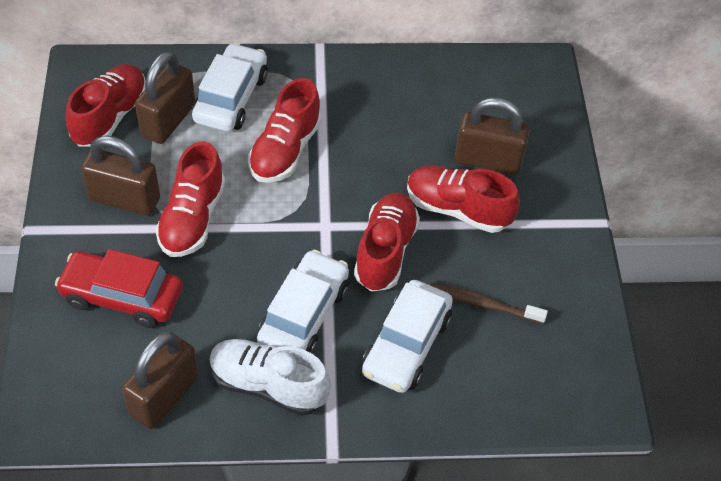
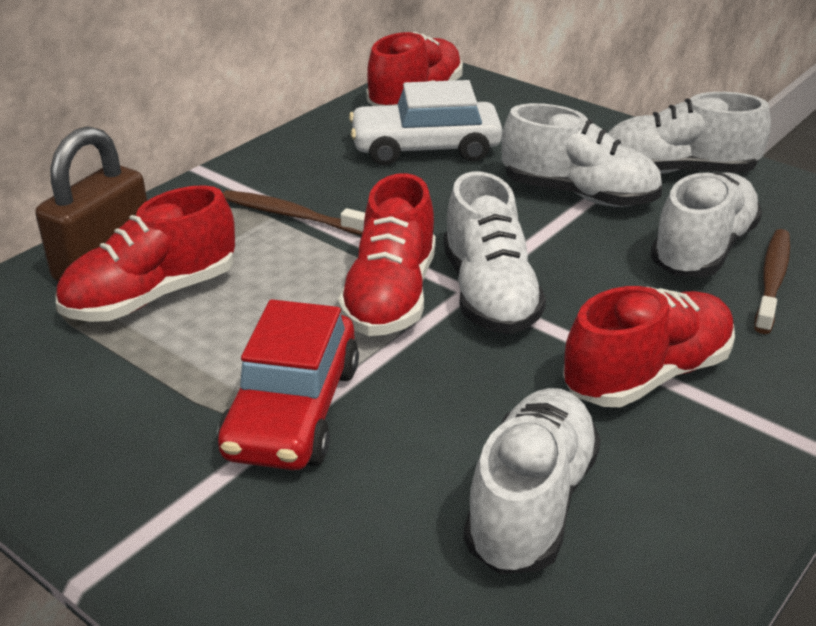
brown padlock: 4 -> 1
brown toothbrush: 1 -> 2
red shoe: 5 -> 4
white car: 3 -> 1
white shoe: 1 -> 5

